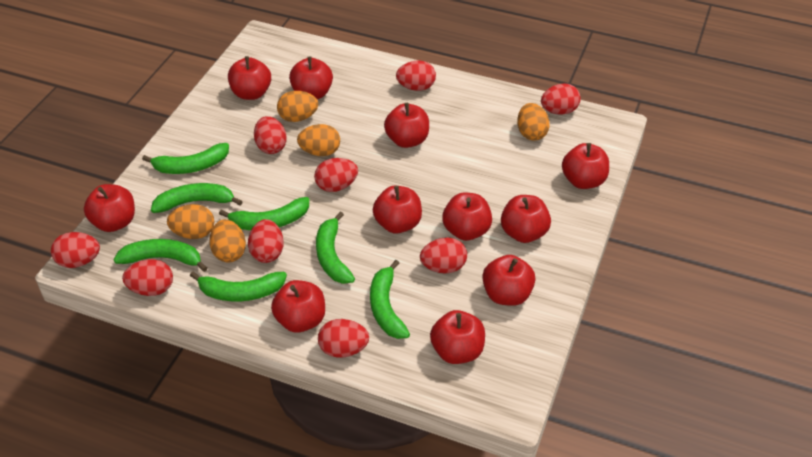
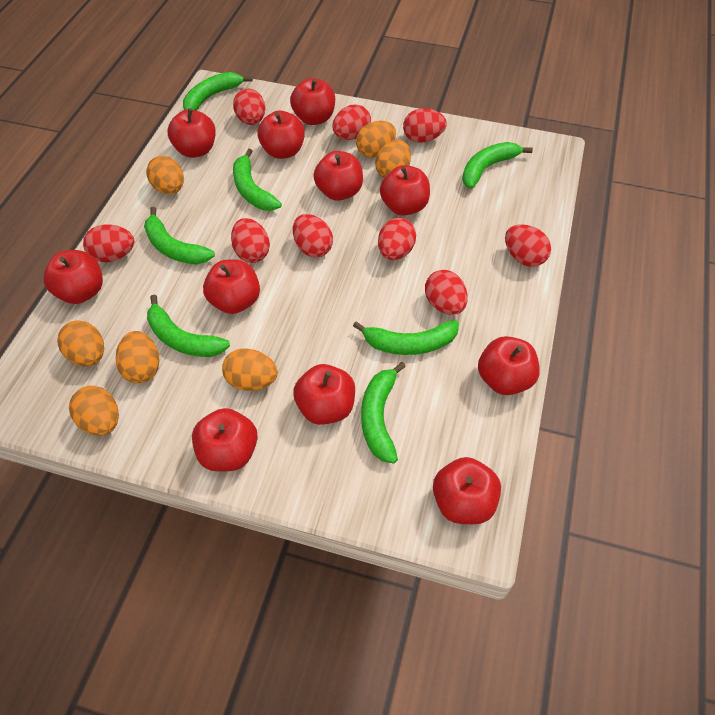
orange egg: 5 -> 7

